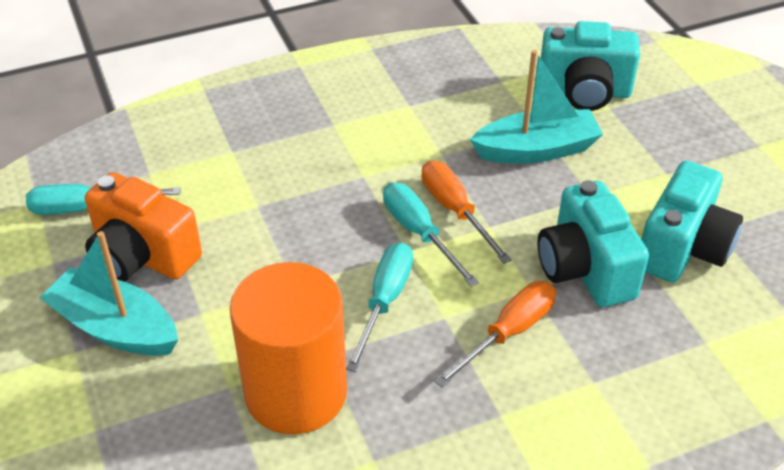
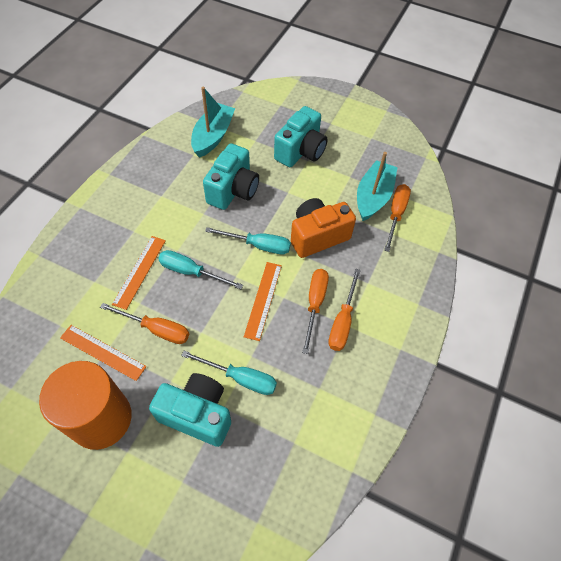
orange ruler: 0 -> 3
orange screwdriver: 2 -> 4

